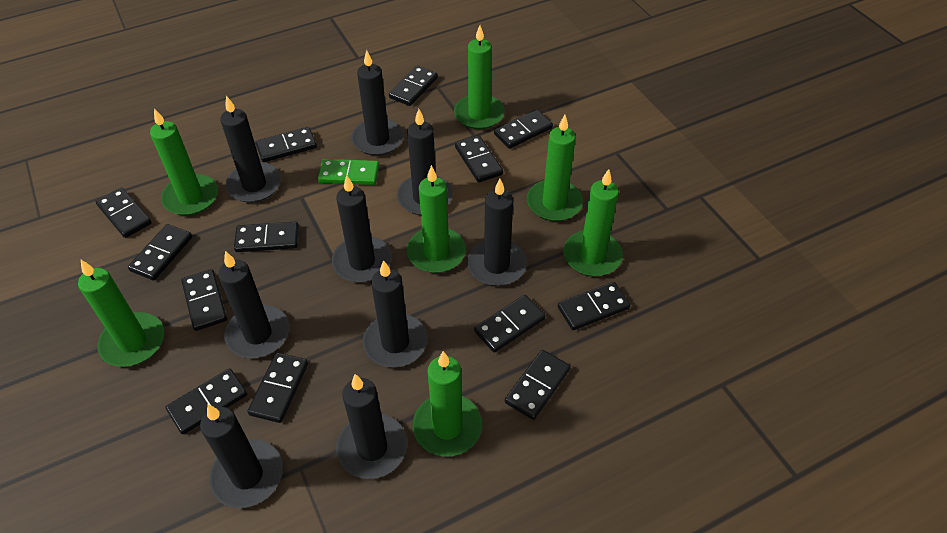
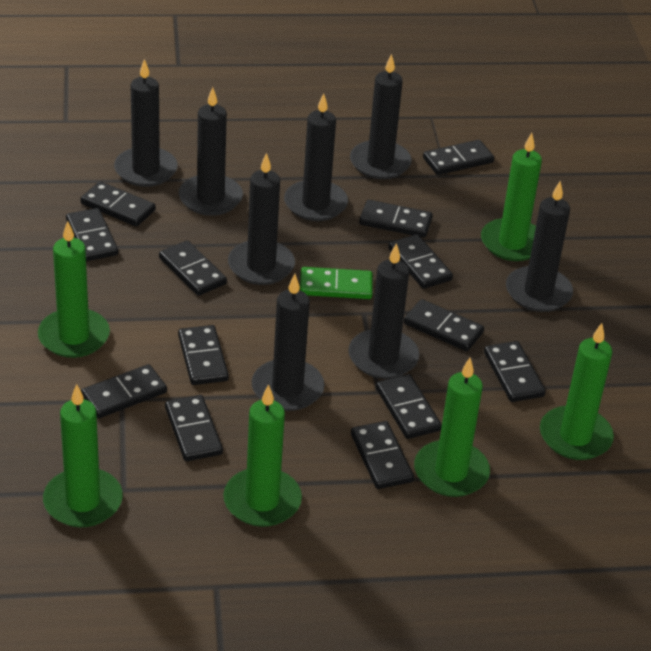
black candle: 9 -> 8
green candle: 7 -> 6

